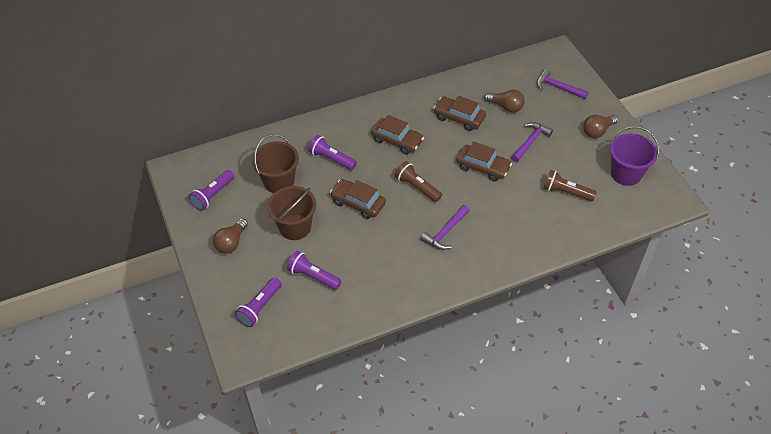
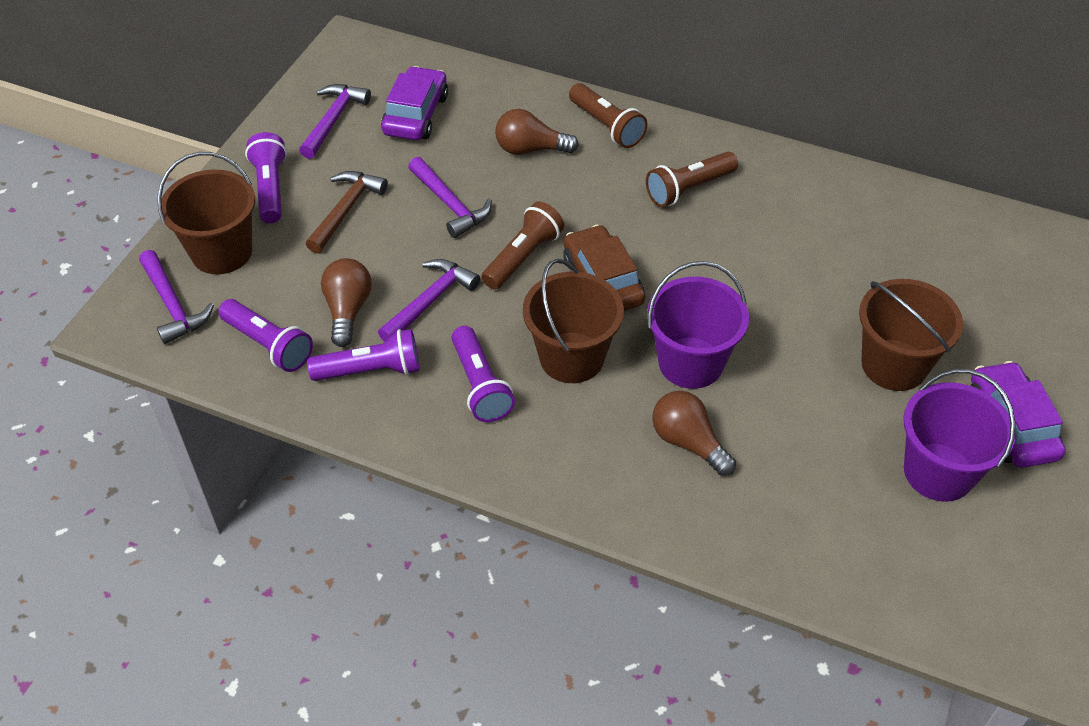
brown bucket: 2 -> 3
brown car: 4 -> 1
brown flashlight: 2 -> 3
brown hammer: 0 -> 1
purple bucket: 1 -> 2
purple car: 0 -> 2
purple hammer: 3 -> 4

